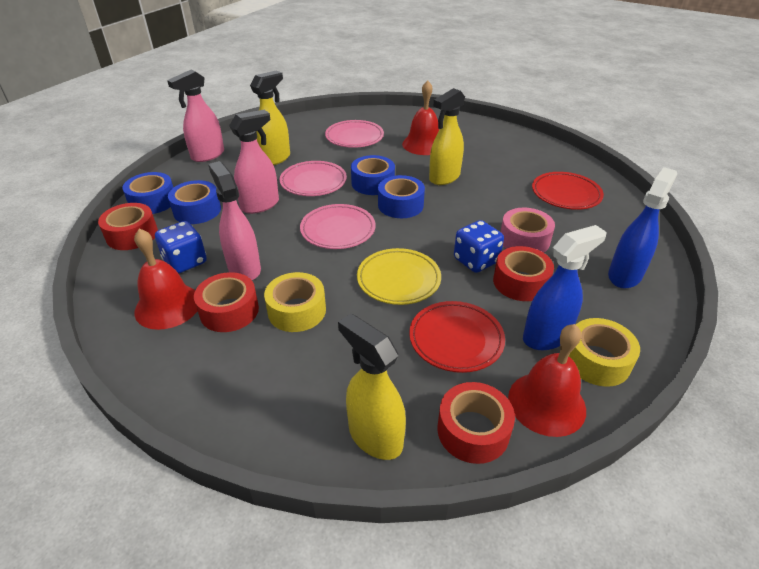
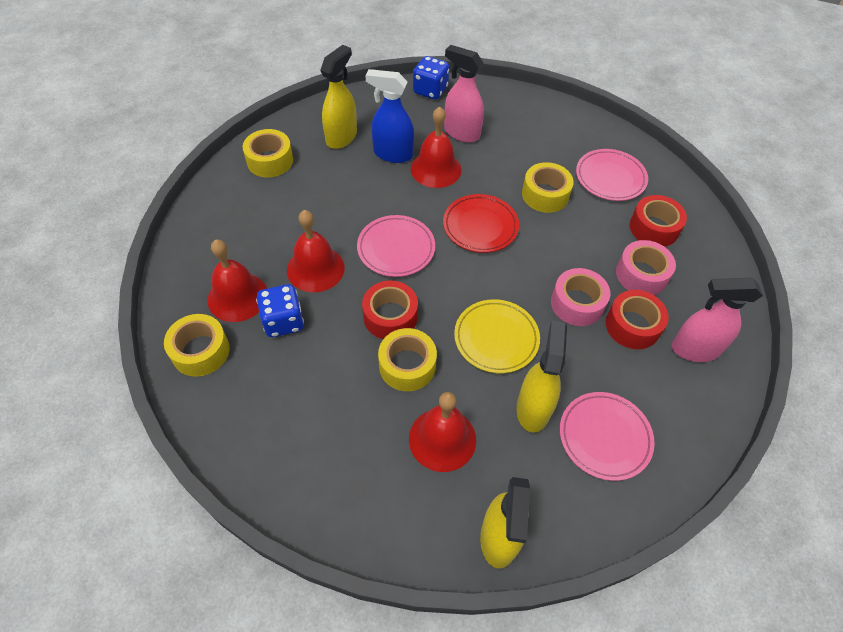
blue spray bottle: 2 -> 1
blue tape: 4 -> 0
pink spray bottle: 3 -> 2
pink tape: 1 -> 2
red bell: 3 -> 4
red plate: 2 -> 1
red tape: 4 -> 3
yellow tape: 2 -> 4

